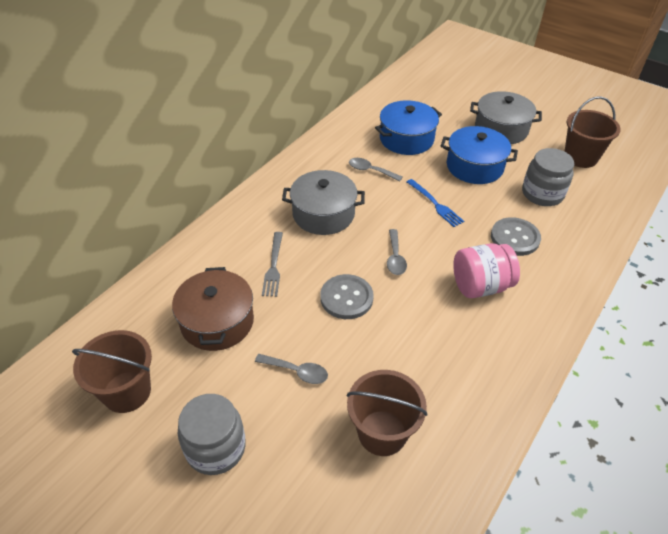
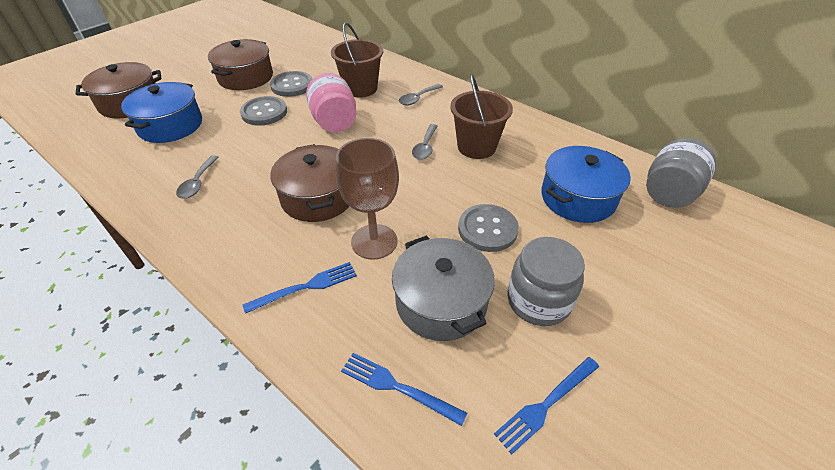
blue fork: 1 -> 3
brown bucket: 3 -> 2
brown goblet: 0 -> 1
brown pot: 1 -> 3
grey button: 2 -> 3
grey fork: 1 -> 0
grey pot: 2 -> 1

